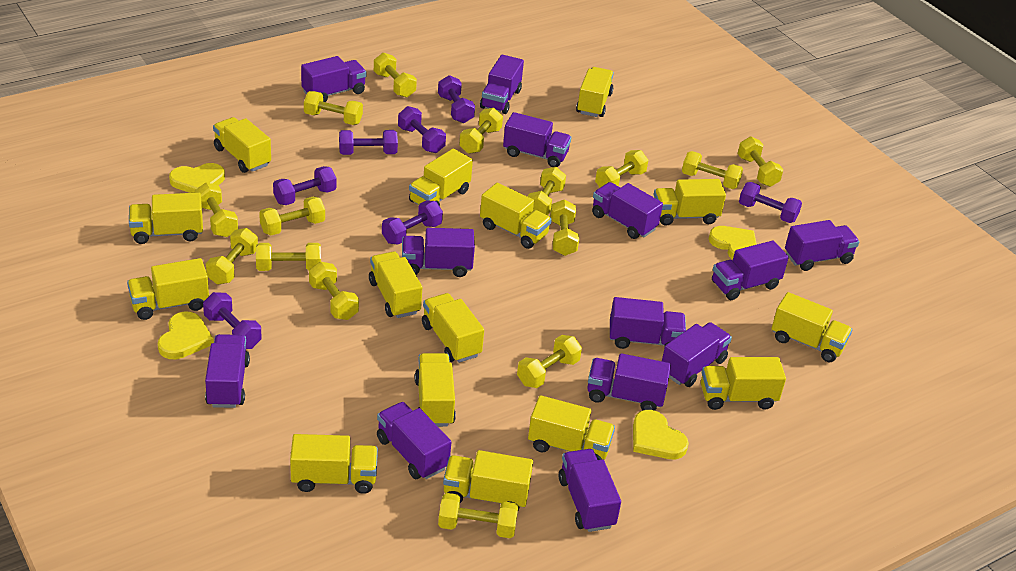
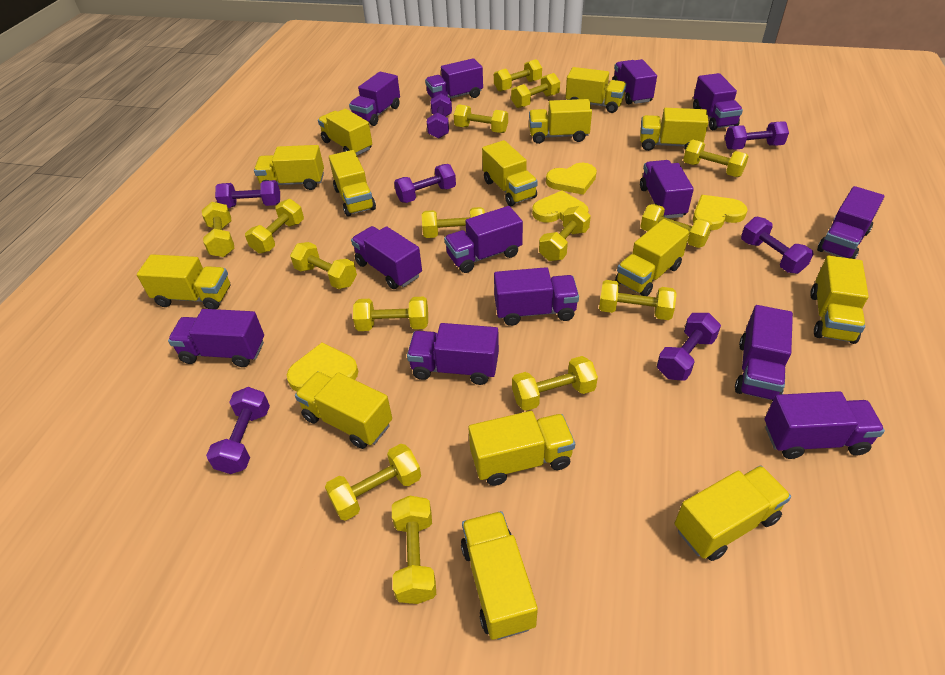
yellow truck: 15 -> 14

